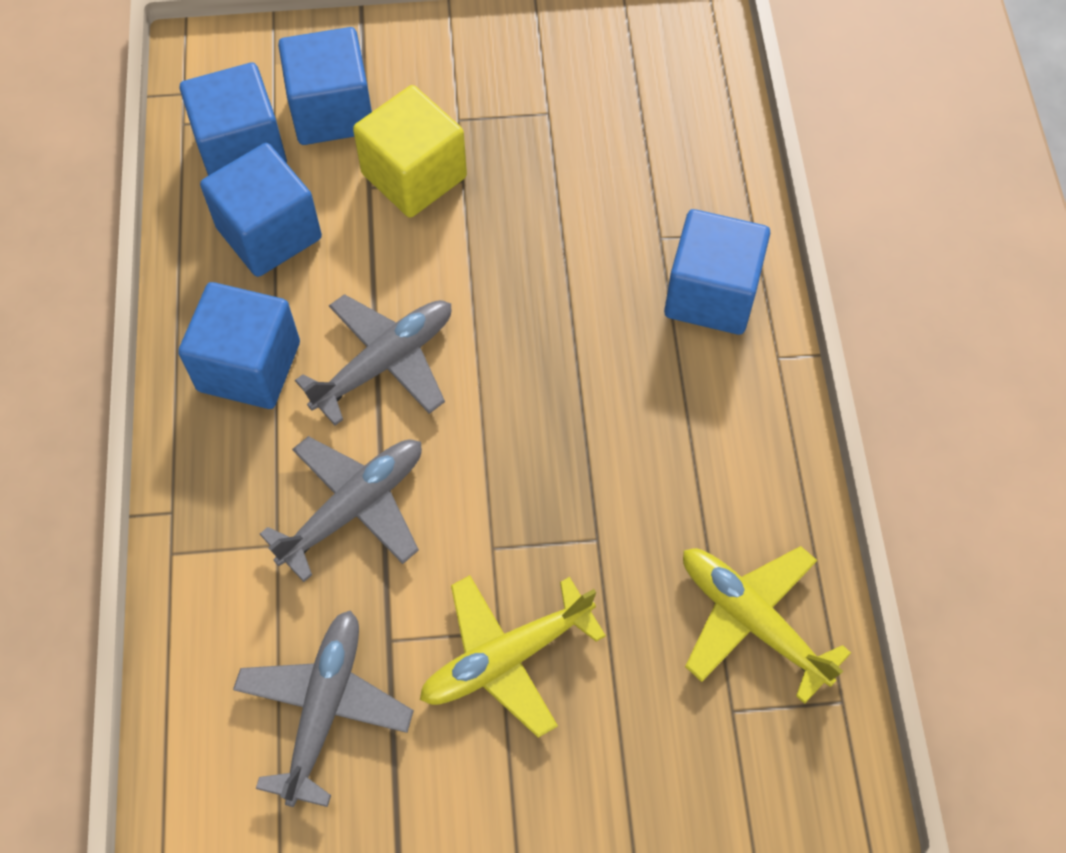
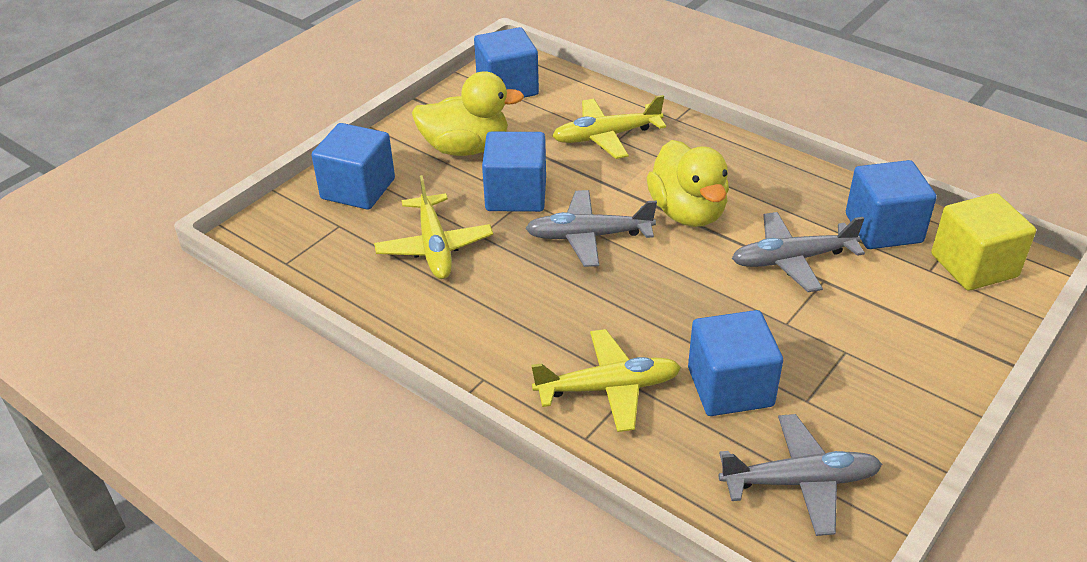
yellow duck: 0 -> 2
yellow plane: 2 -> 3

